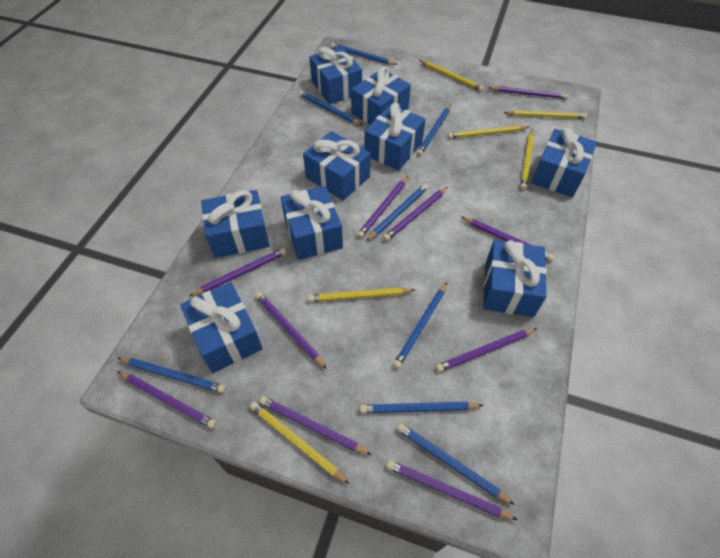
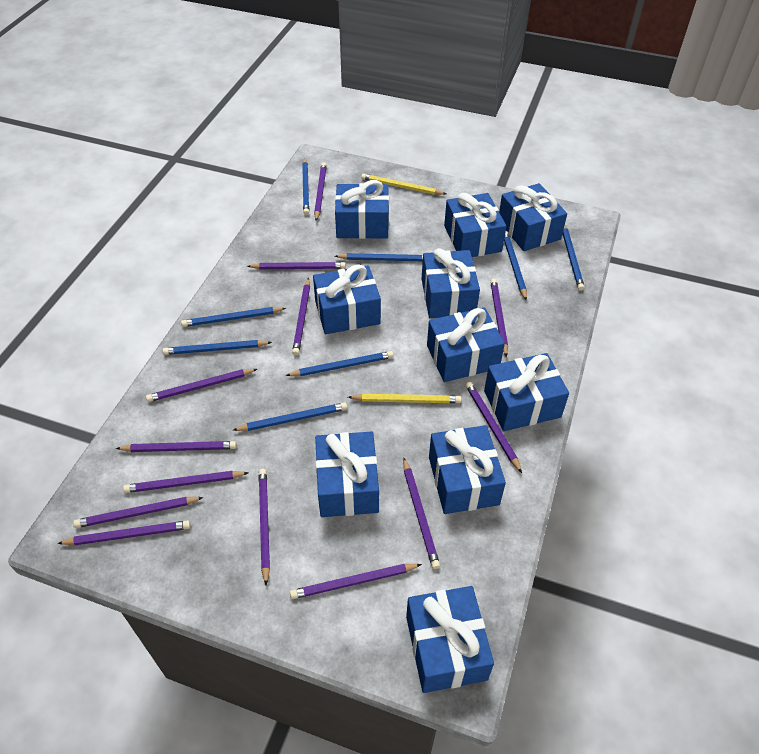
blue gift: 9 -> 10
purple pencil: 10 -> 13
yellow pencil: 6 -> 2

